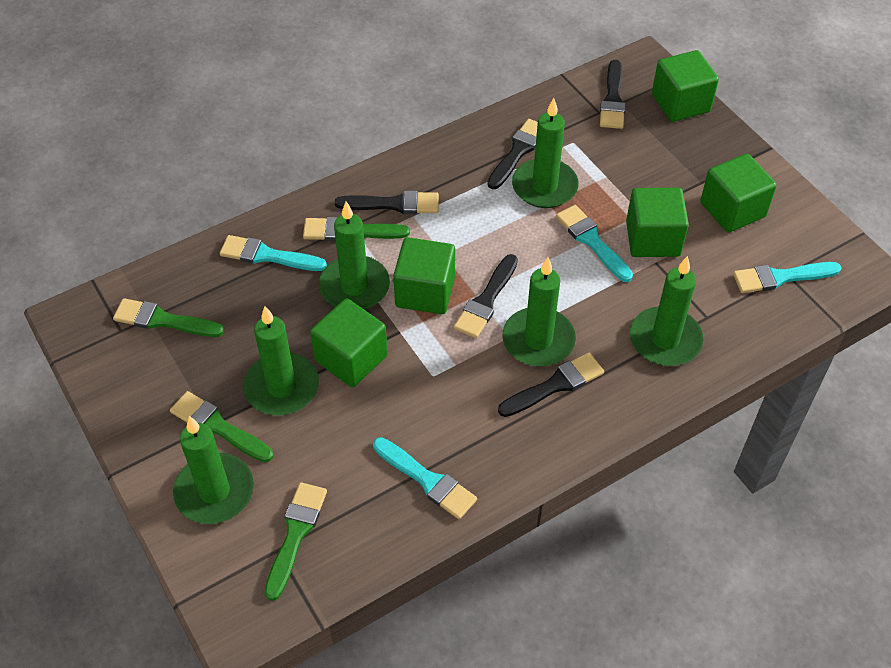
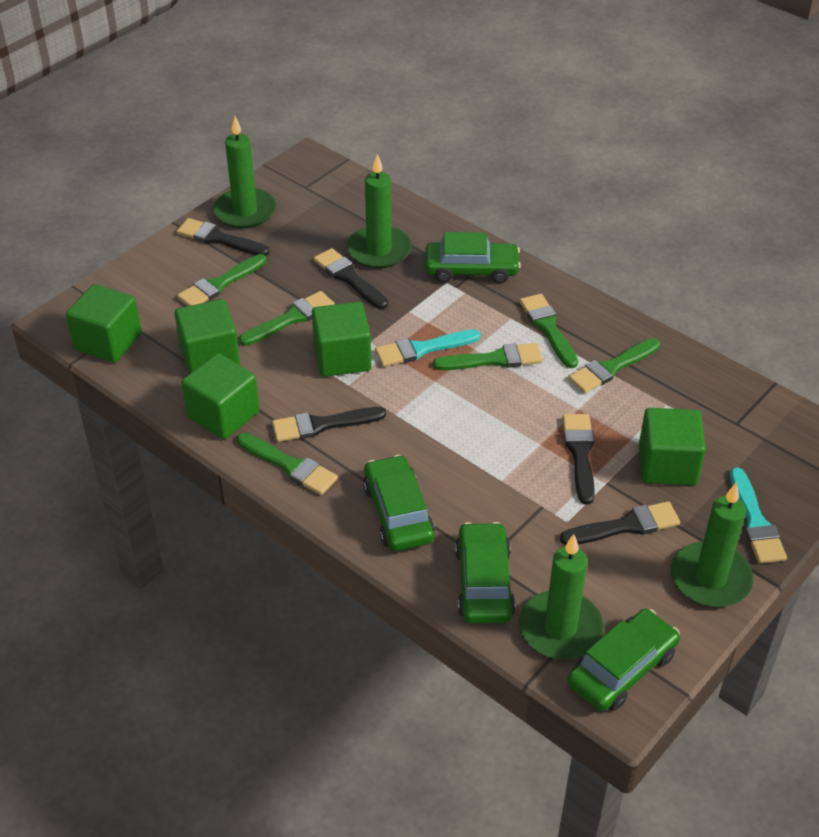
green brush: 4 -> 6
green candle: 6 -> 4
green car: 0 -> 4
turquoise brush: 4 -> 2

